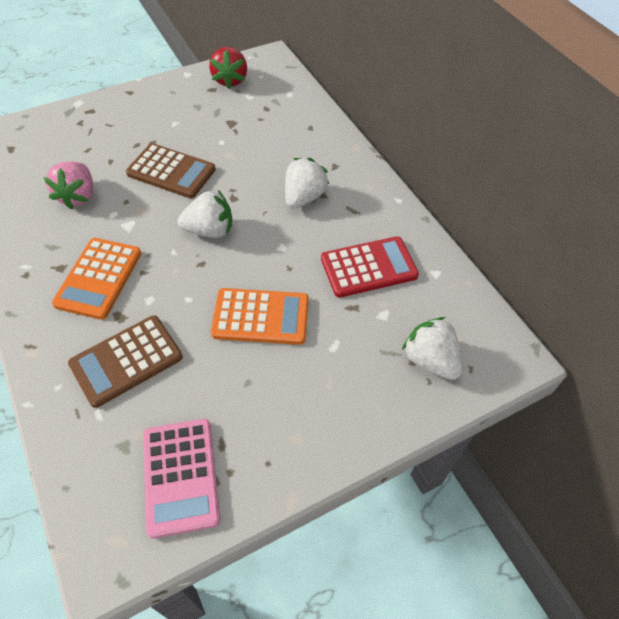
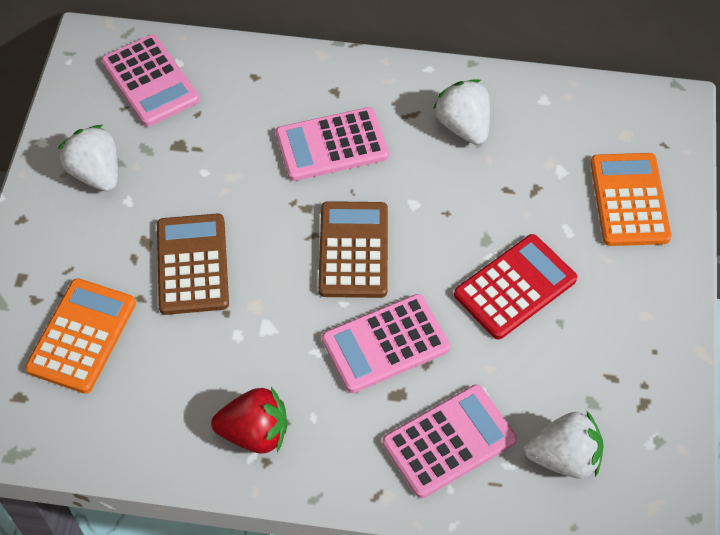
pink calculator: 1 -> 4
pink strawberry: 1 -> 0

